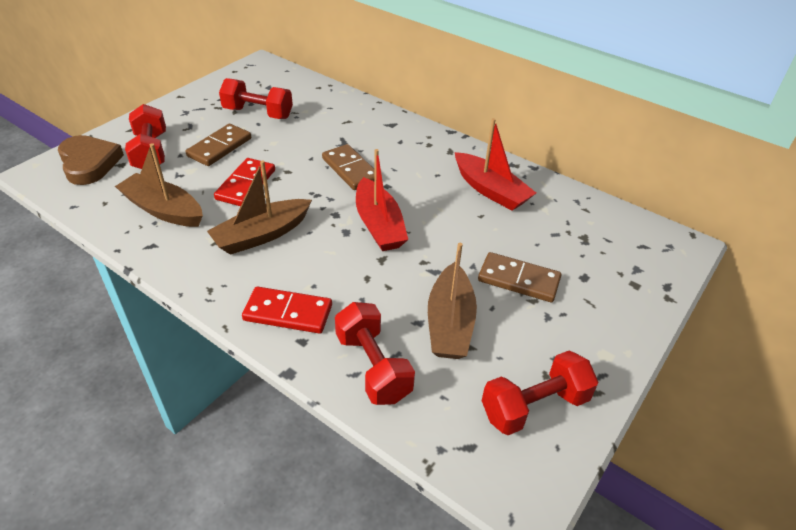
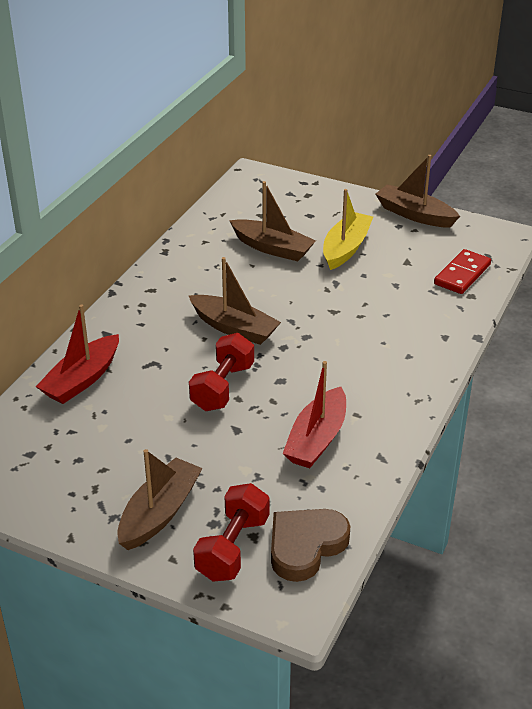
brown boat: 3 -> 4
brown domino: 3 -> 0
red domino: 2 -> 1
red dumbbell: 4 -> 2
yellow boat: 0 -> 1

